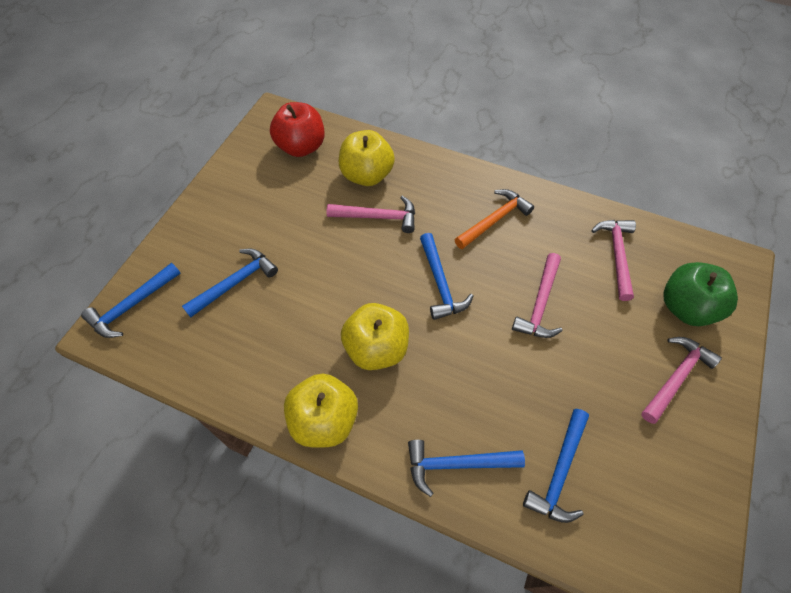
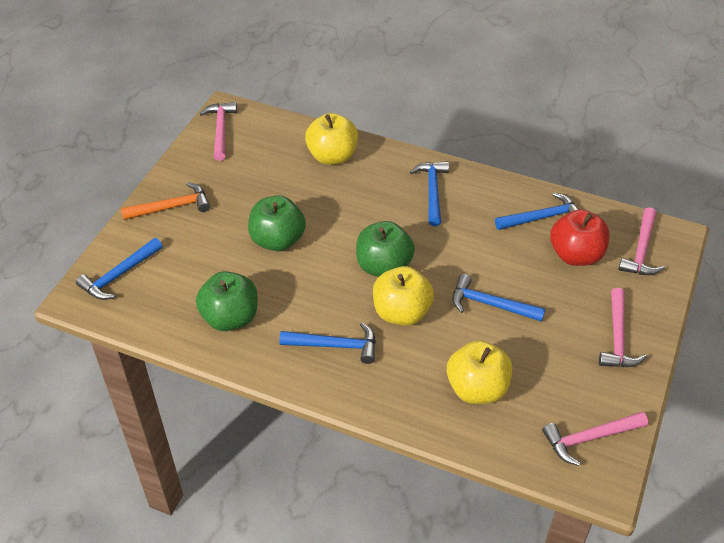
green apple: 1 -> 3

